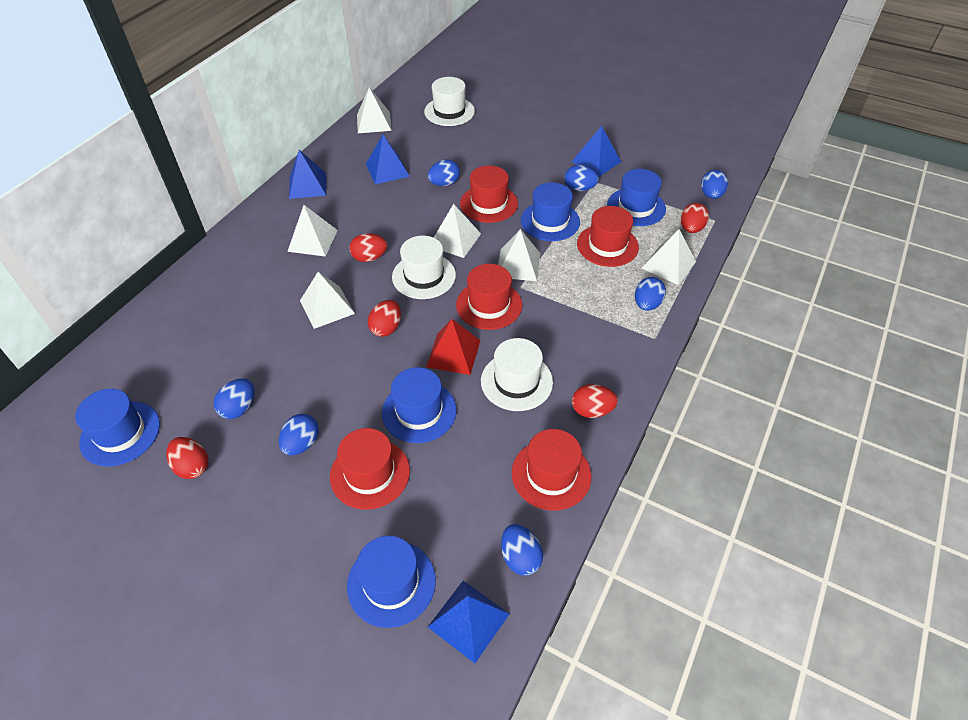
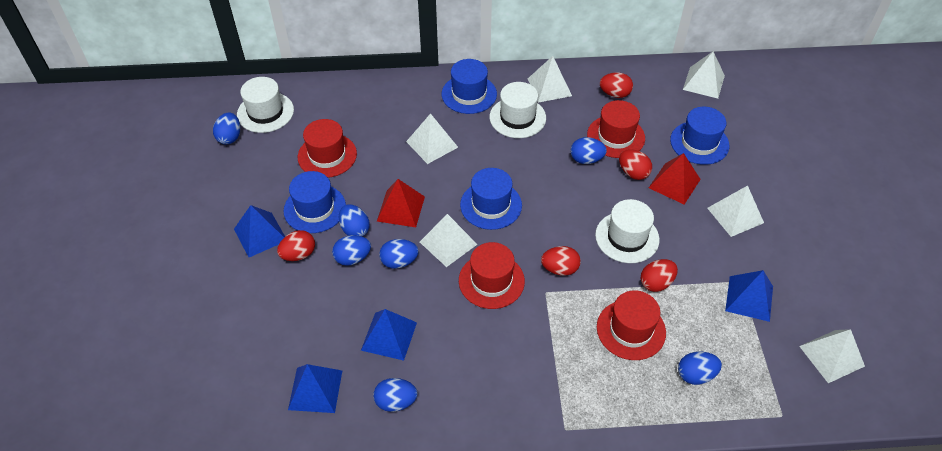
blue hat: 5 -> 4
red hat: 5 -> 4
red pyramid: 1 -> 2

